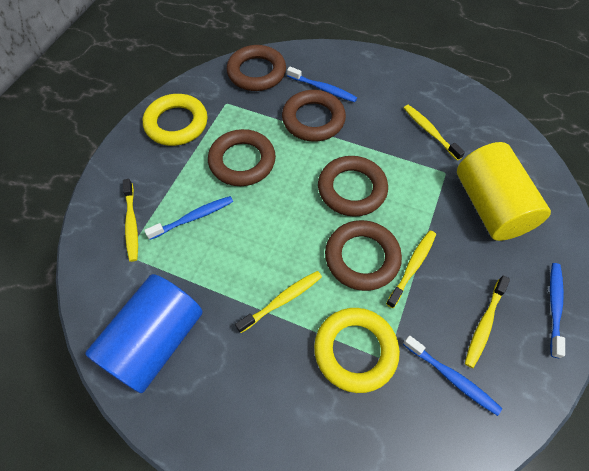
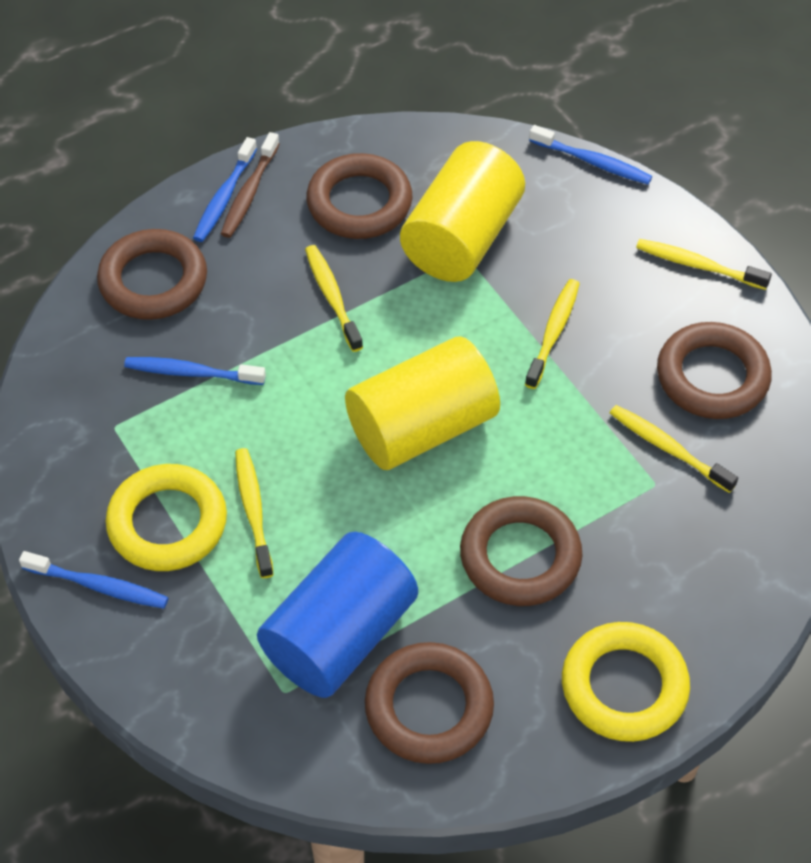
brown toothbrush: 0 -> 1
yellow cylinder: 1 -> 2

